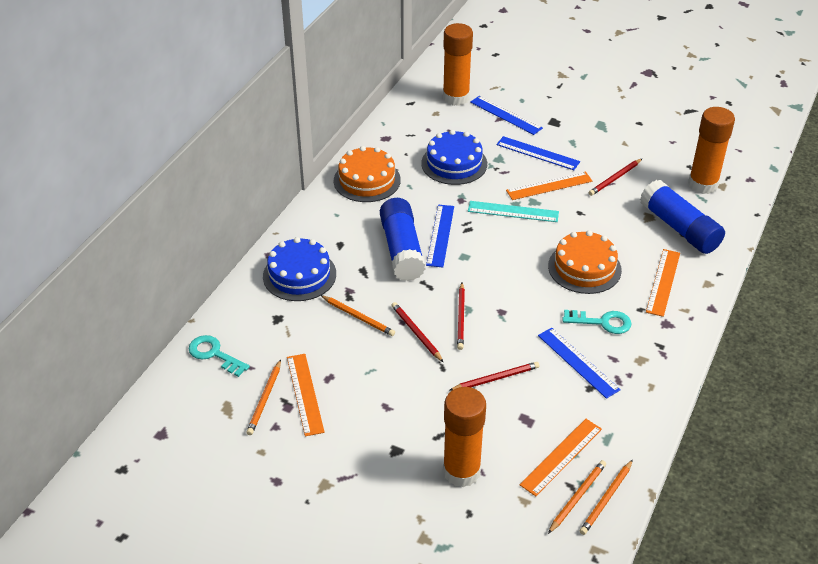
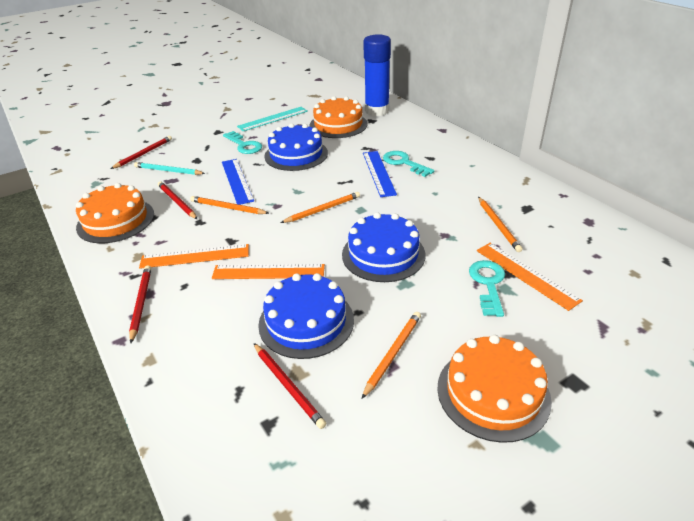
blue cake: 2 -> 3
blue glue stick: 2 -> 1
blue ruler: 4 -> 2
orange cake: 2 -> 3
orange glue stick: 3 -> 0
orange ruler: 4 -> 3
turquoise key: 2 -> 3
turquoise pencil: 0 -> 1

